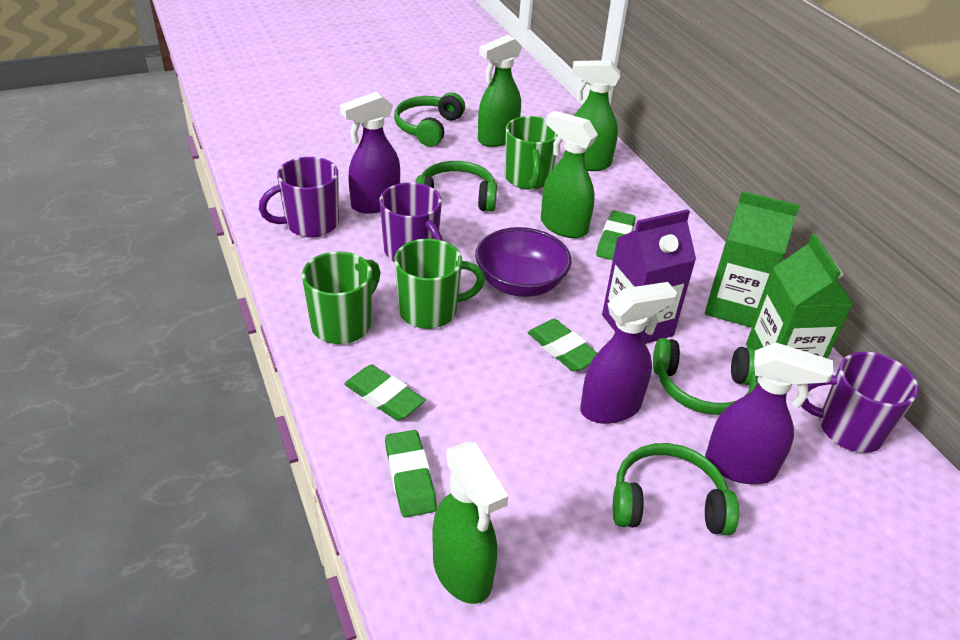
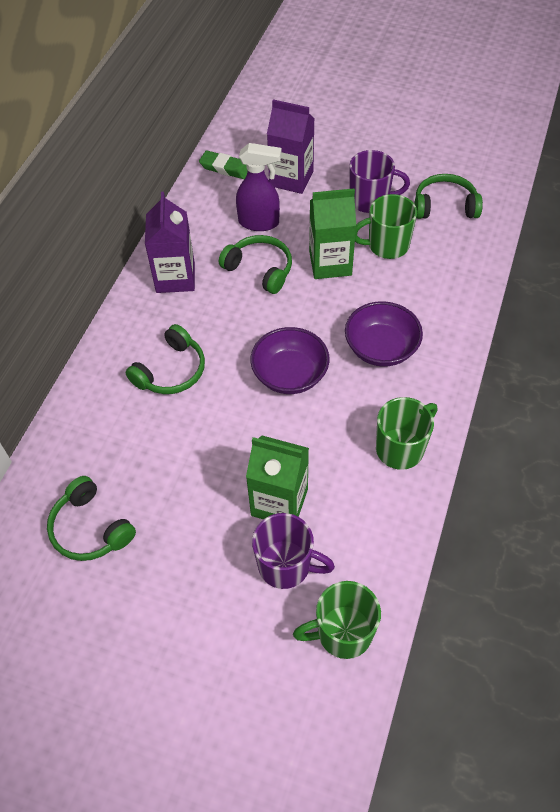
green eraser: 4 -> 1
green spray bottle: 4 -> 0
purple bowl: 1 -> 2
purple carton: 1 -> 2
purple mug: 3 -> 2
purple spray bottle: 3 -> 1

